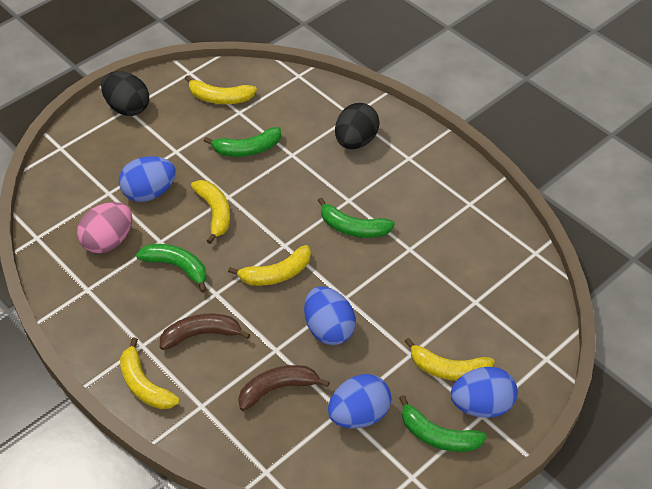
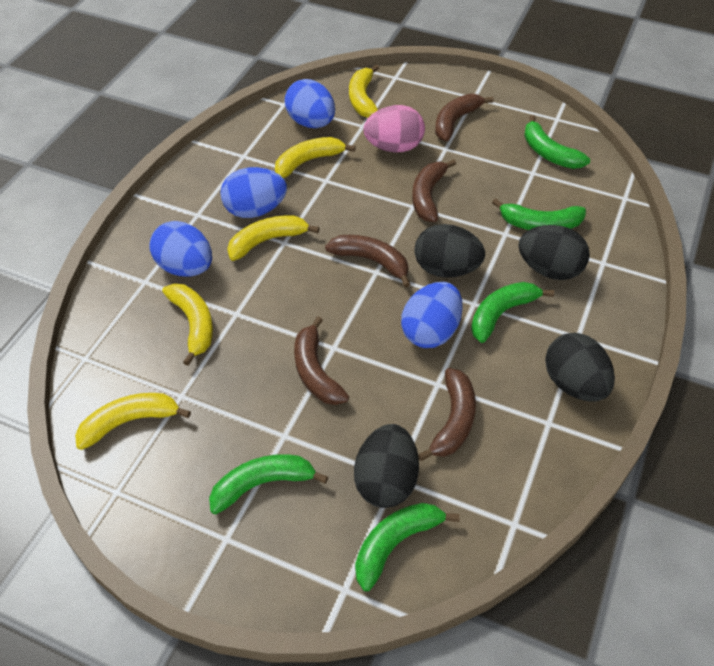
black egg: 2 -> 4
brown banana: 2 -> 5
green banana: 4 -> 5

